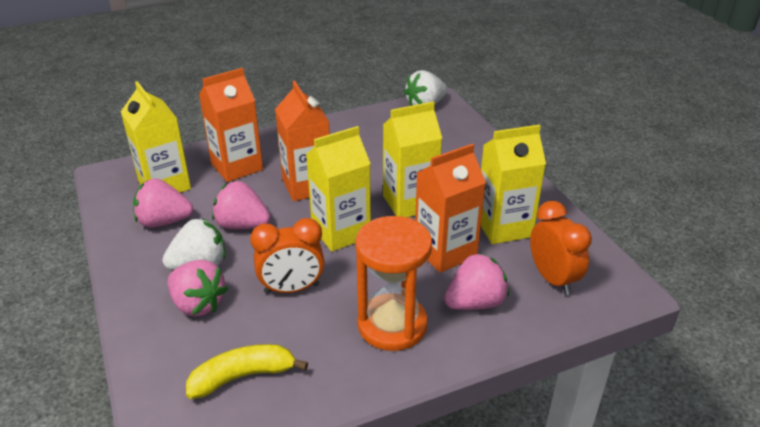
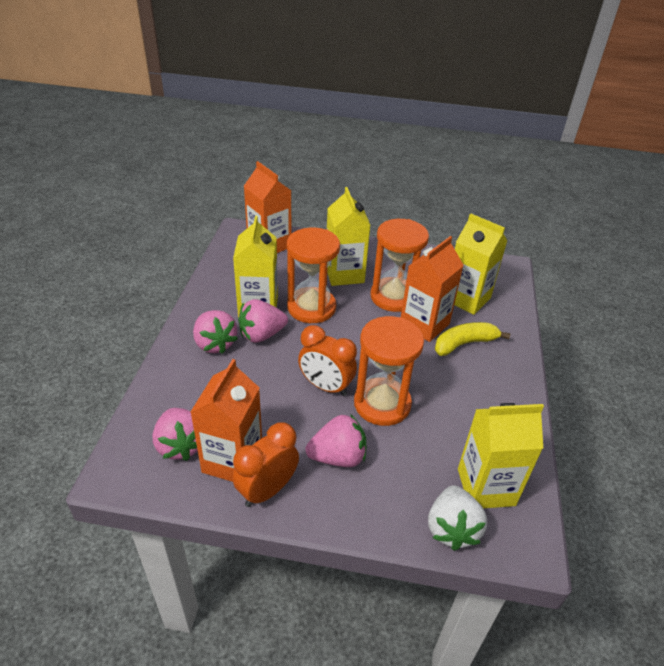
orange hourglass: 1 -> 3
white strawberry: 2 -> 1

